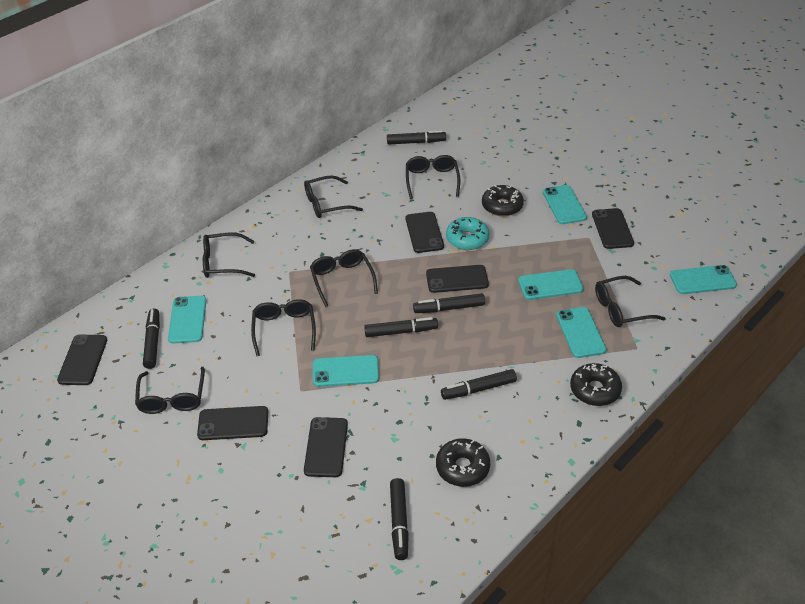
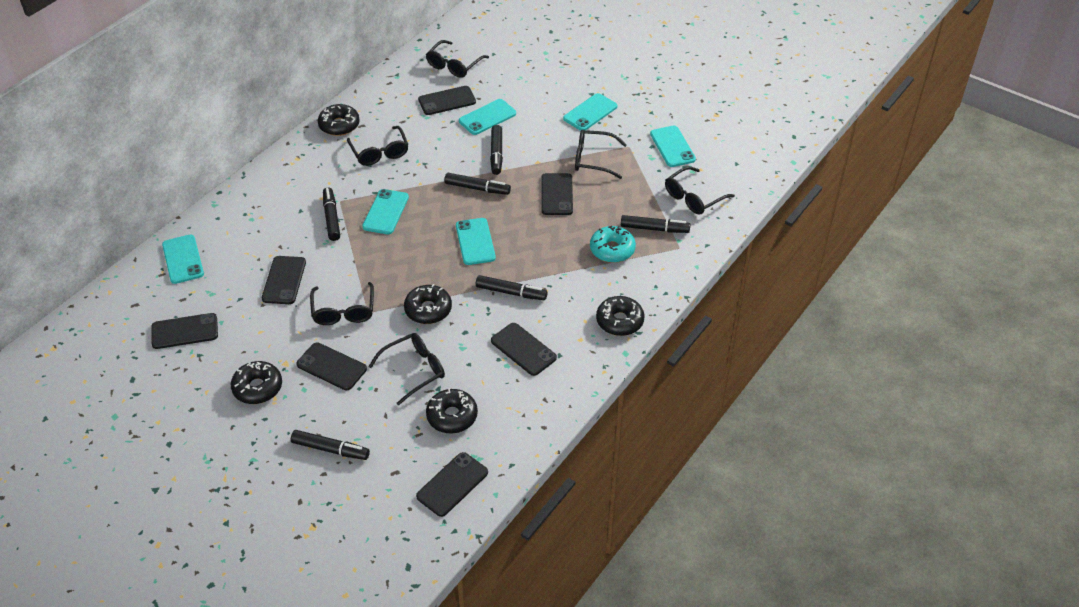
black donut: 3 -> 5
black glasses: 7 -> 6
black phone: 6 -> 7

